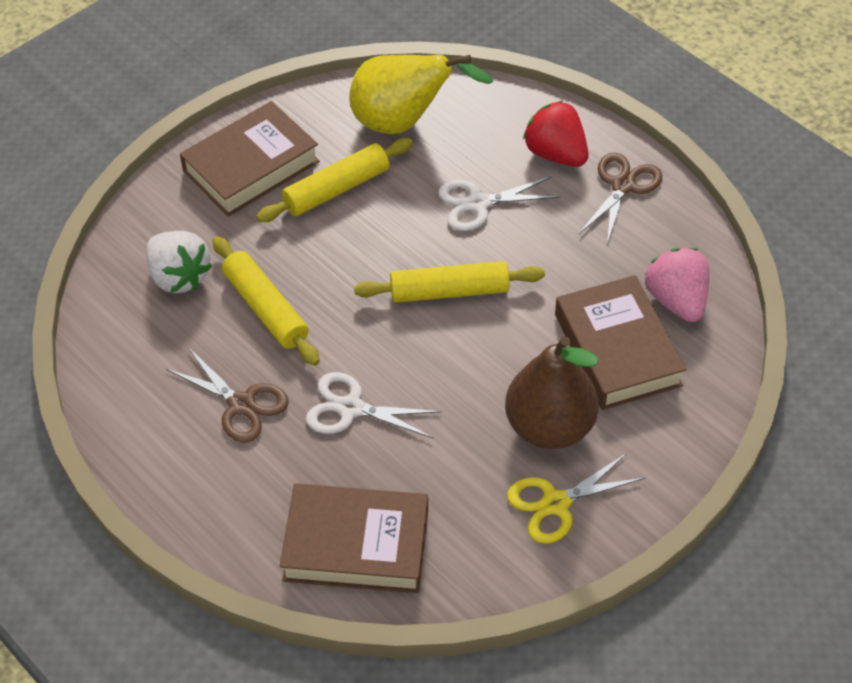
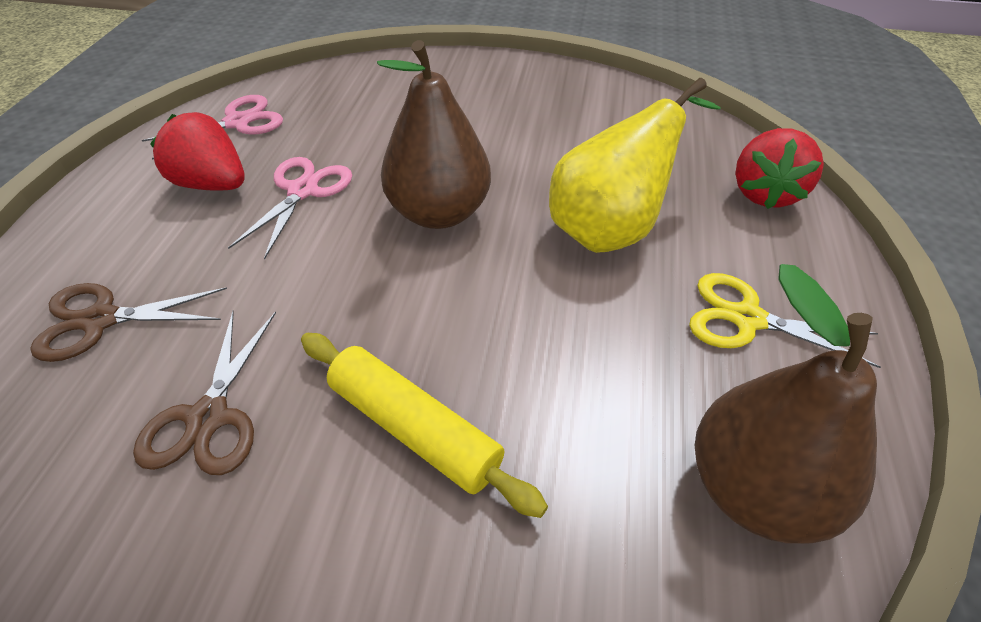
brown book: 3 -> 0
brown pear: 1 -> 2
pink scissors: 0 -> 2
pink strawberry: 1 -> 0
red strawberry: 1 -> 2
white scissors: 2 -> 0
white strawberry: 1 -> 0
yellow rolling pin: 3 -> 1

